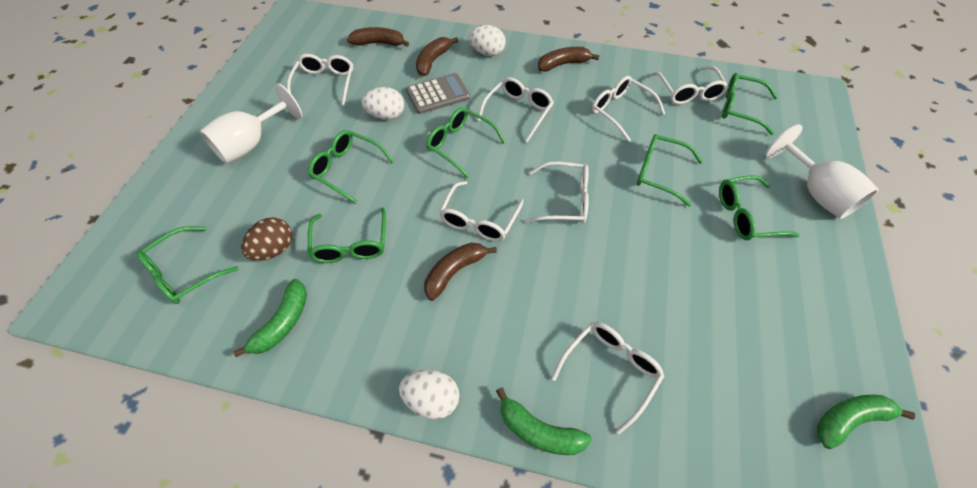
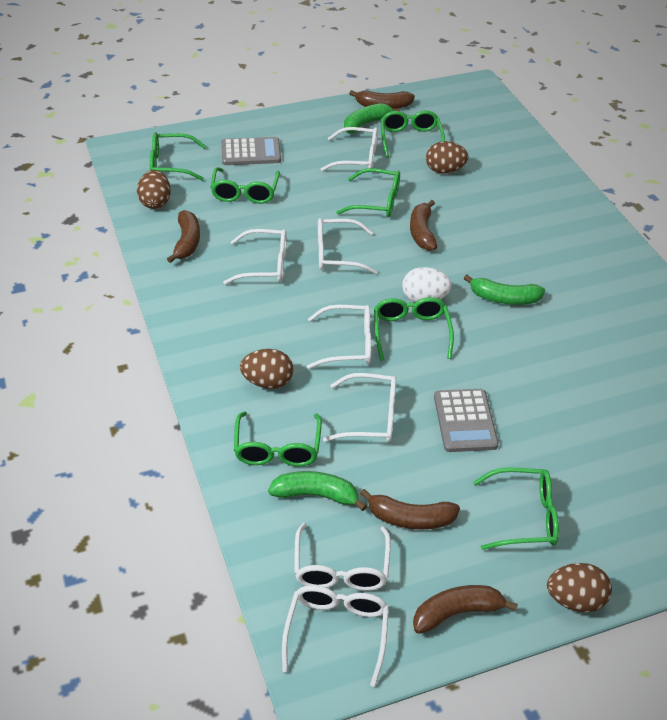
brown banana: 4 -> 5
brown egg: 1 -> 4
grey calculator: 1 -> 2
white egg: 3 -> 1
white goblet: 2 -> 0

